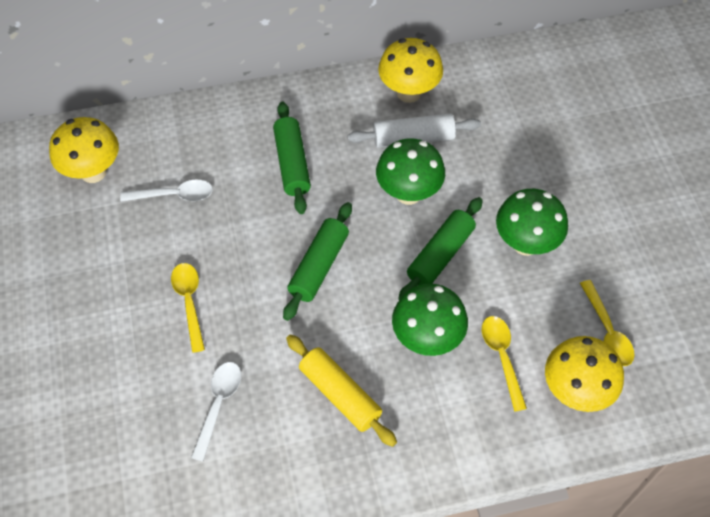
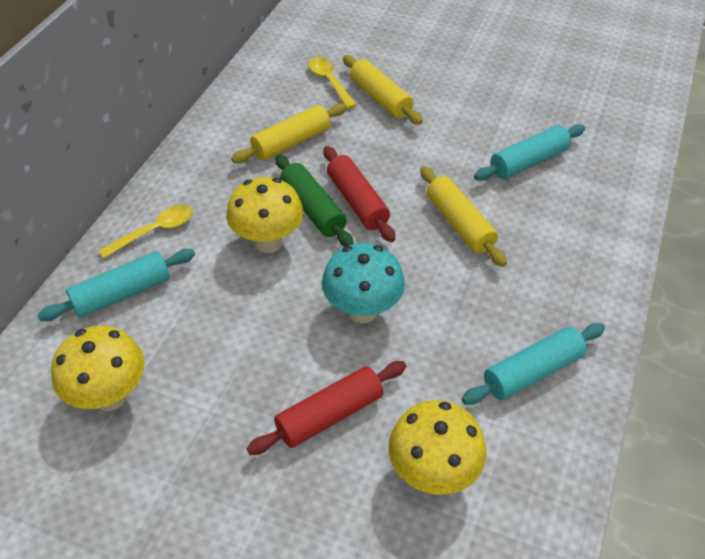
green mushroom: 3 -> 0
green rolling pin: 3 -> 1
red rolling pin: 0 -> 2
turquoise mushroom: 0 -> 1
turquoise rolling pin: 0 -> 3
white rolling pin: 1 -> 0
white spoon: 2 -> 0
yellow rolling pin: 1 -> 3
yellow spoon: 3 -> 2

